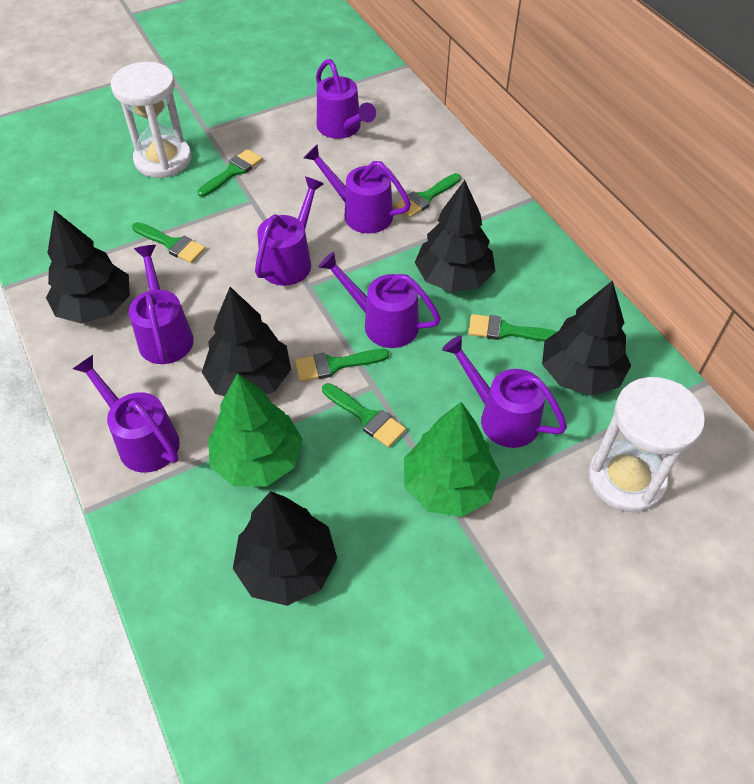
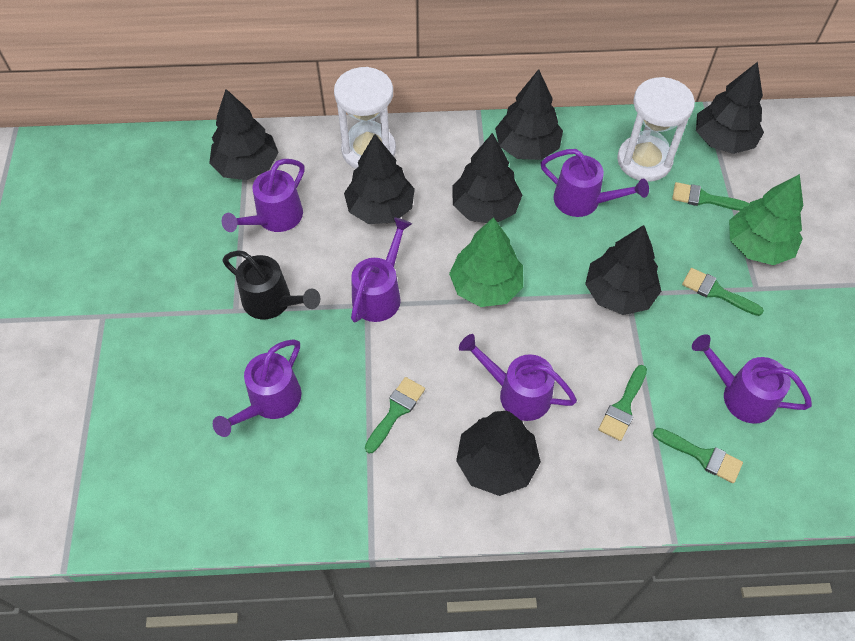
black tree: 5 -> 7
black watering can: 0 -> 1
green brush: 6 -> 5
purple watering can: 7 -> 6

